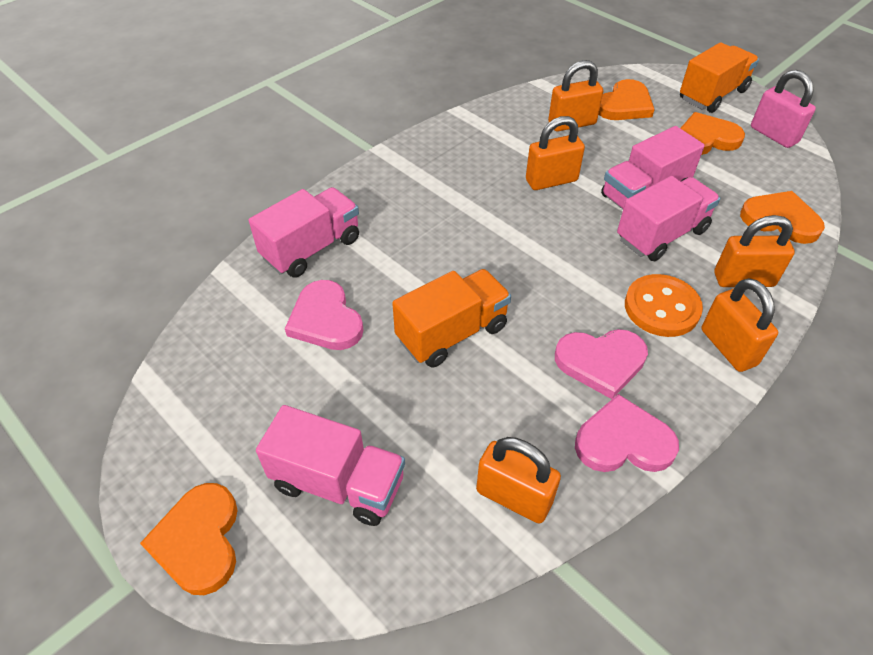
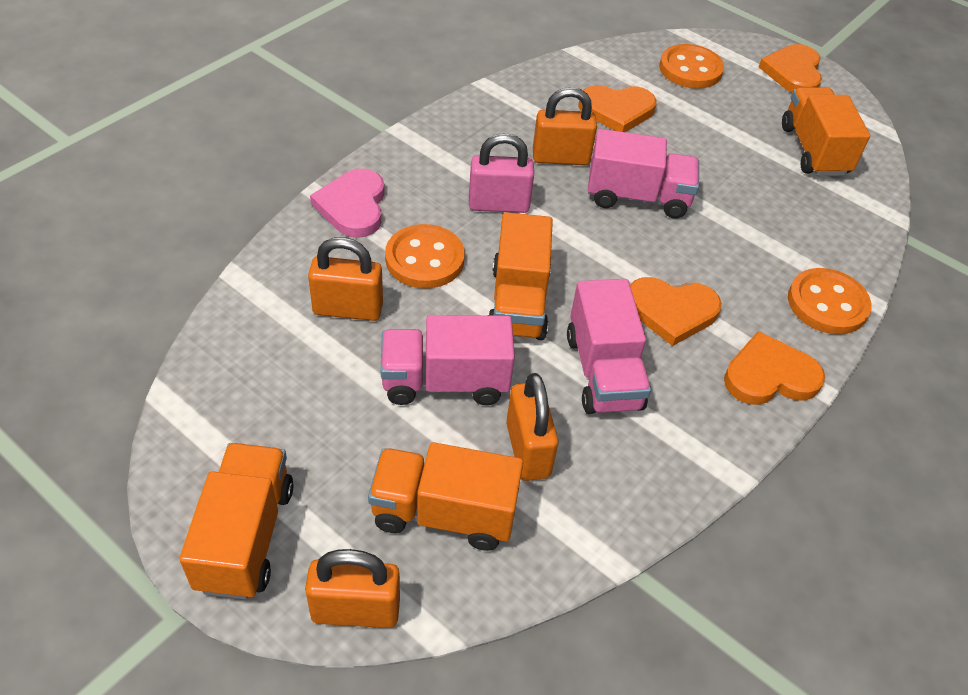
orange button: 1 -> 3
orange padlock: 5 -> 4
orange truck: 2 -> 4
pink heart: 3 -> 1
pink truck: 4 -> 3

